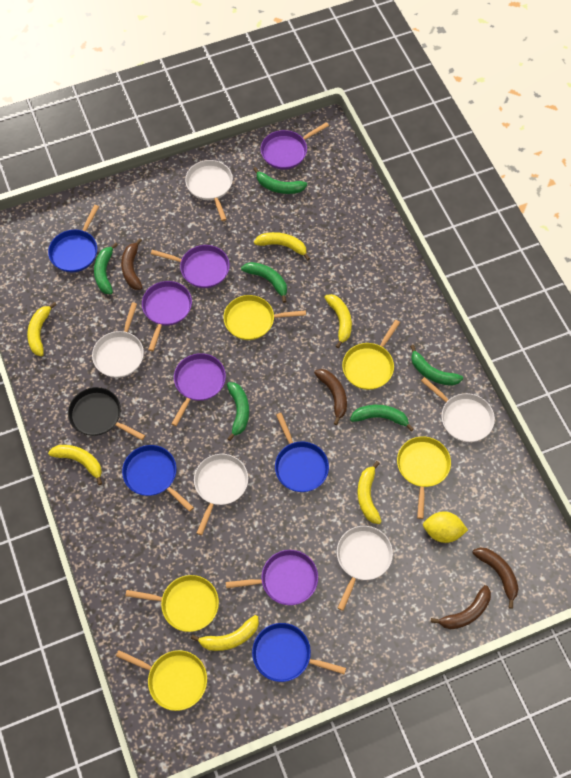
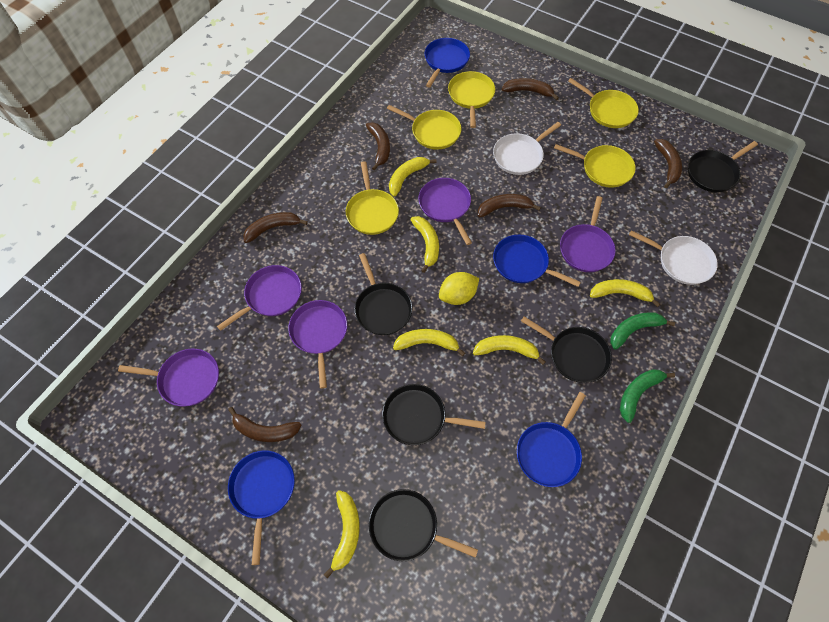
black pan: 1 -> 5
brown banana: 4 -> 6
green banana: 6 -> 2
white pan: 5 -> 2

